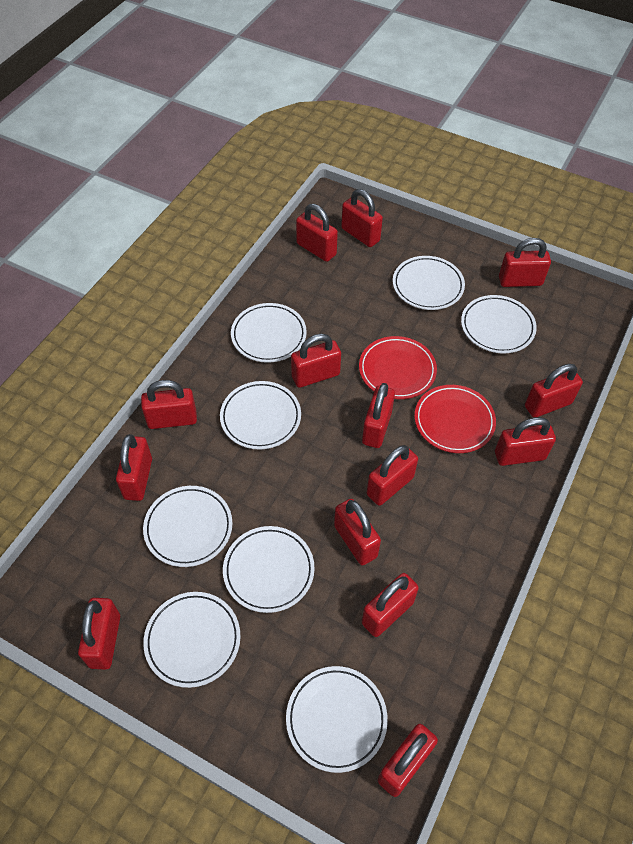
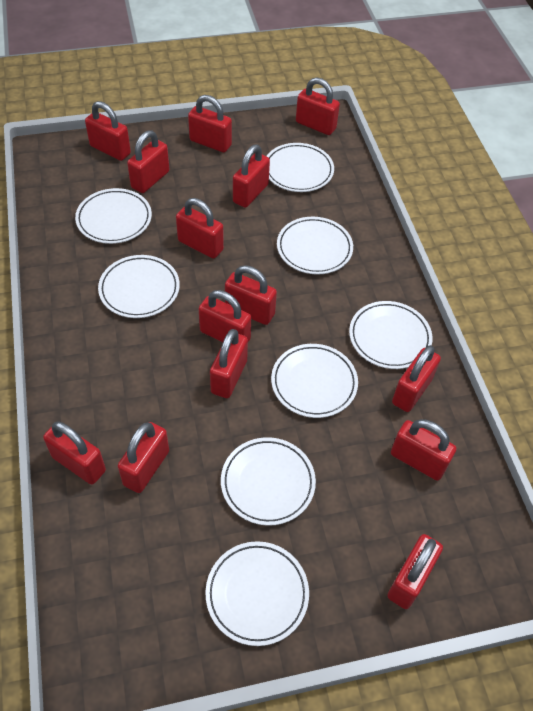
red plate: 2 -> 0

